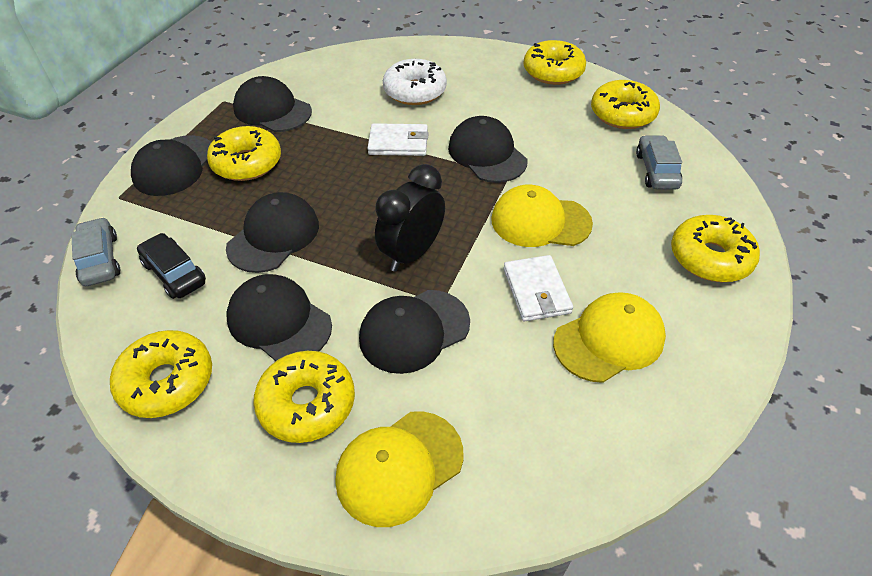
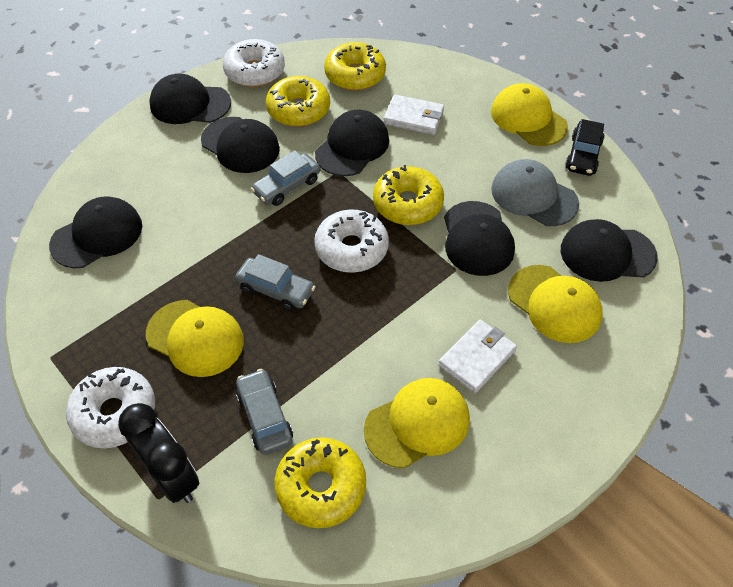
grey cap: 0 -> 1
grey car: 2 -> 3
white donut: 1 -> 3
yellow cap: 3 -> 4
yellow donut: 6 -> 4

